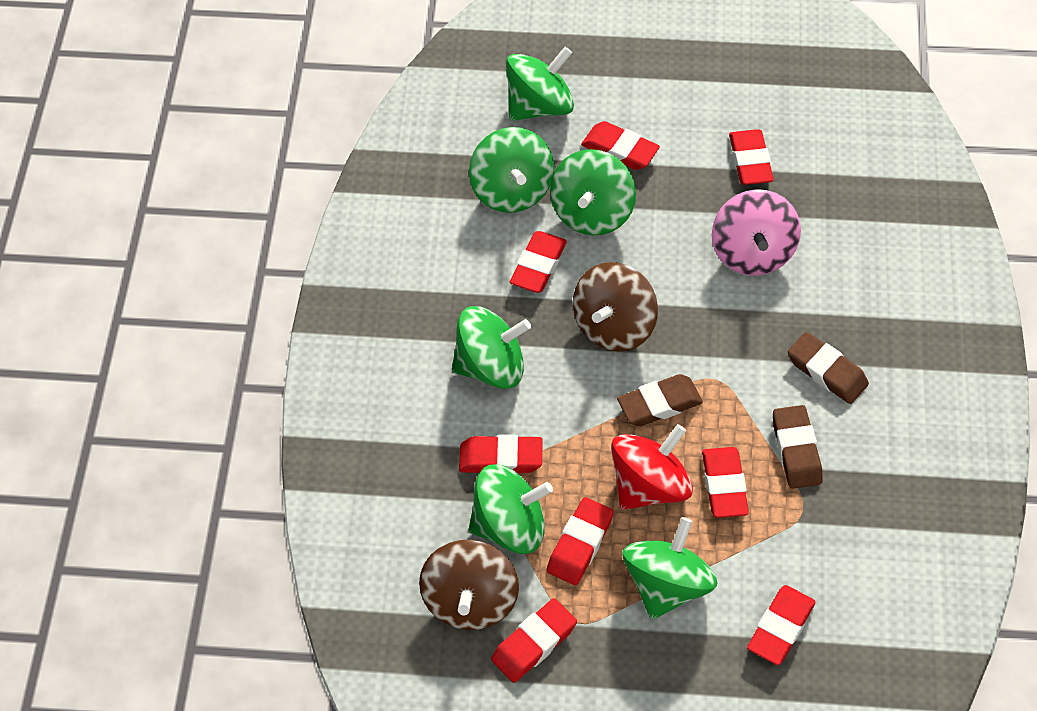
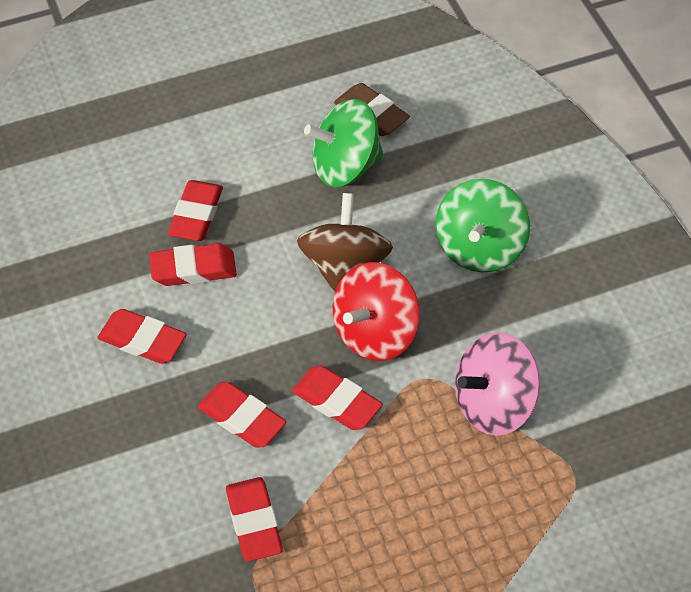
brown eraser: 3 -> 1
brown spinning top: 2 -> 1
green spinning top: 6 -> 2
red eraser: 8 -> 6

